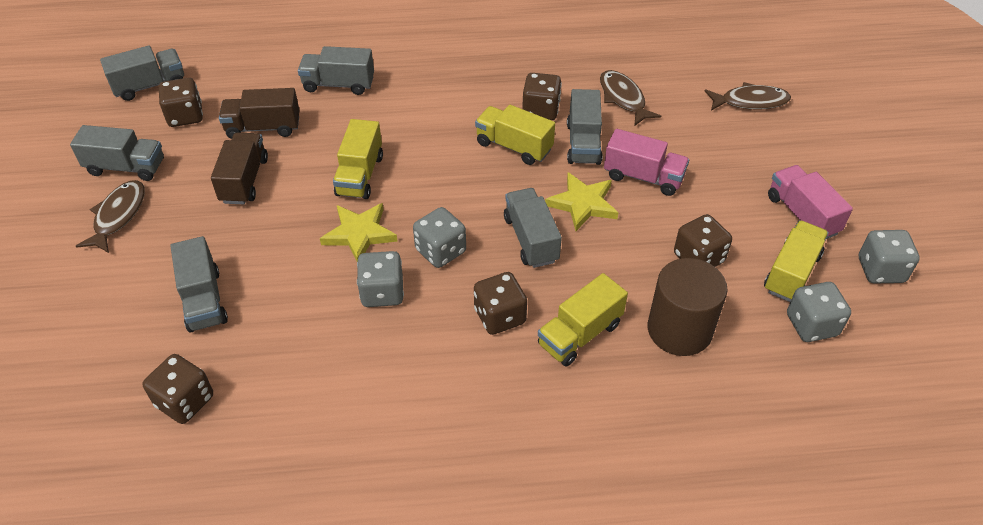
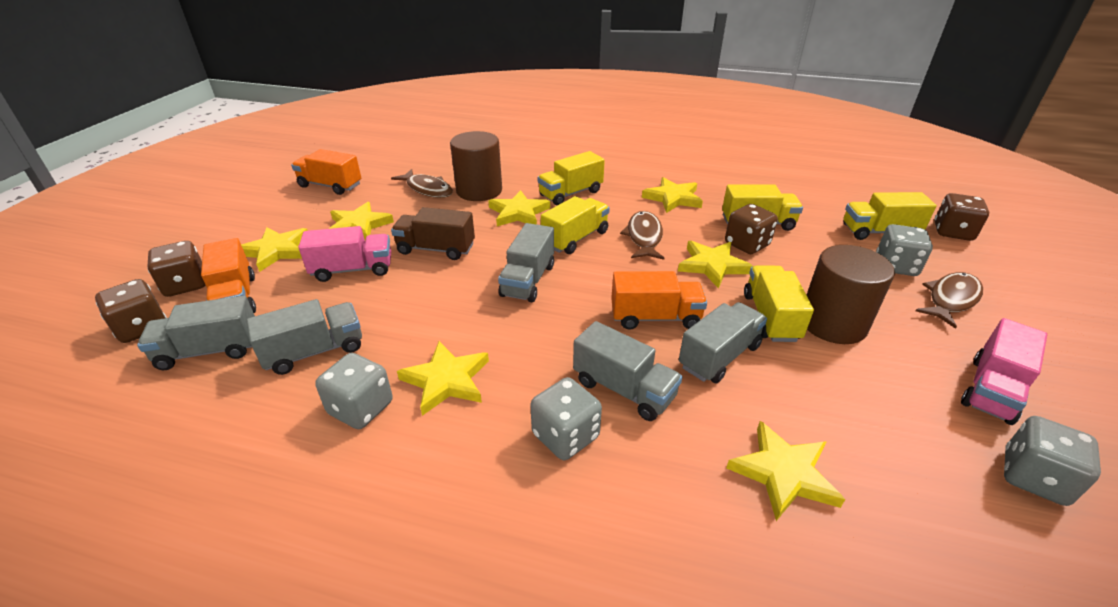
brown cylinder: 1 -> 2
brown dice: 5 -> 4
brown truck: 2 -> 1
grey truck: 6 -> 5
orange truck: 0 -> 3
yellow star: 2 -> 7
yellow truck: 4 -> 5

